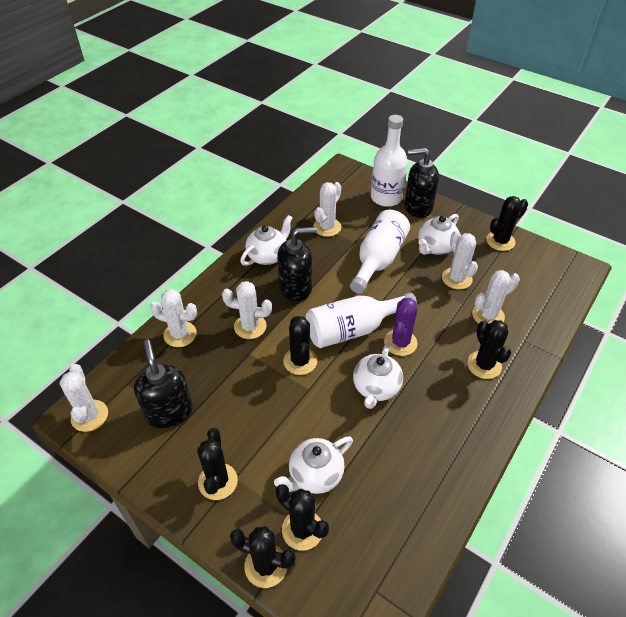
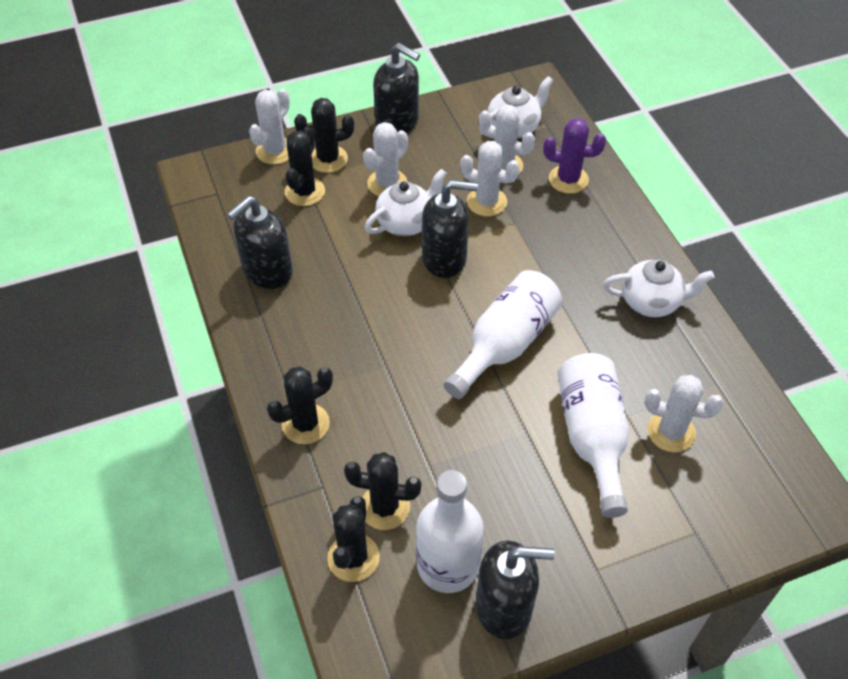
black cactus: 6 -> 5
black soap dispenser: 3 -> 4
white cactus: 6 -> 5
white teapot: 4 -> 3

